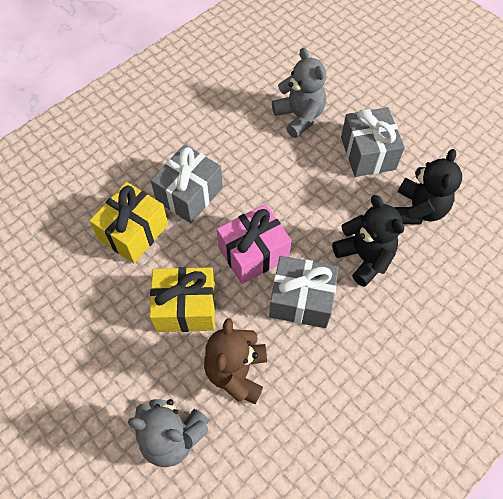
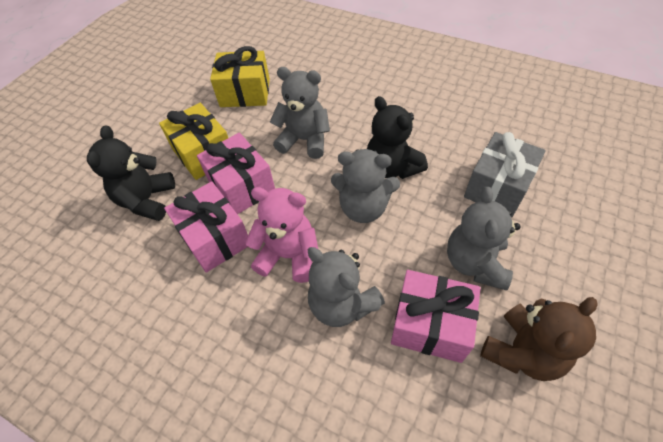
grey gift: 3 -> 1
grey teddy bear: 2 -> 4
pink gift: 1 -> 3
pink teddy bear: 0 -> 1

